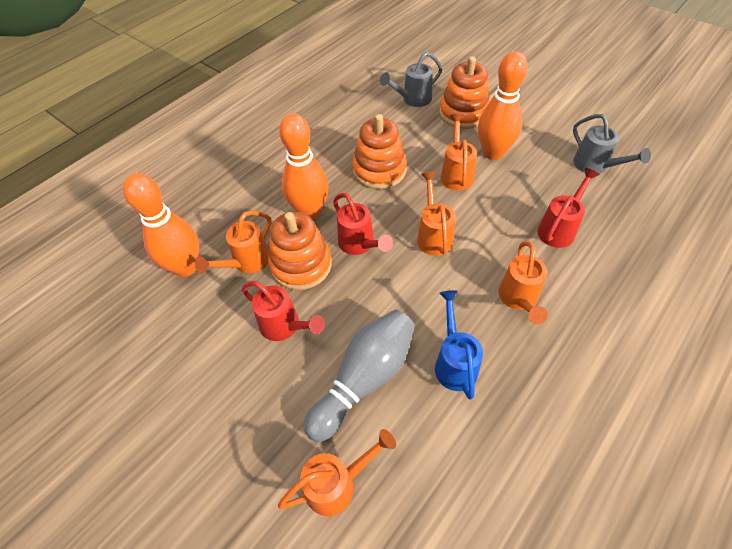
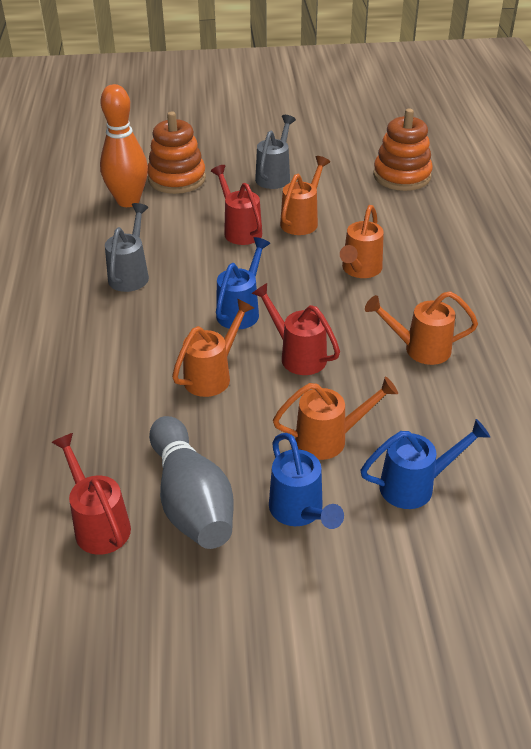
blue watering can: 1 -> 3
orange bowling pin: 3 -> 1
orange stacking toy: 3 -> 2

